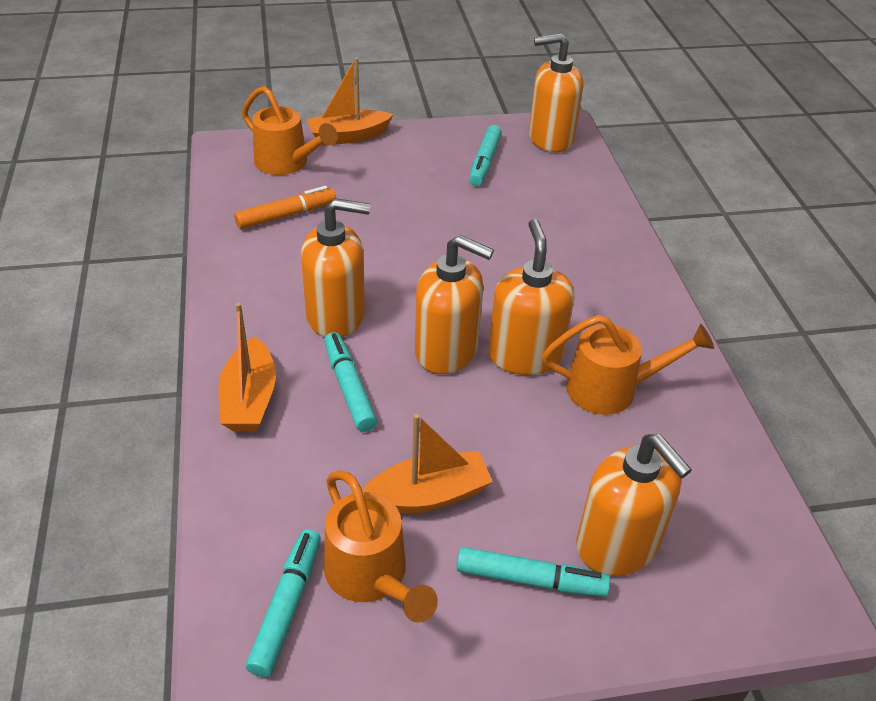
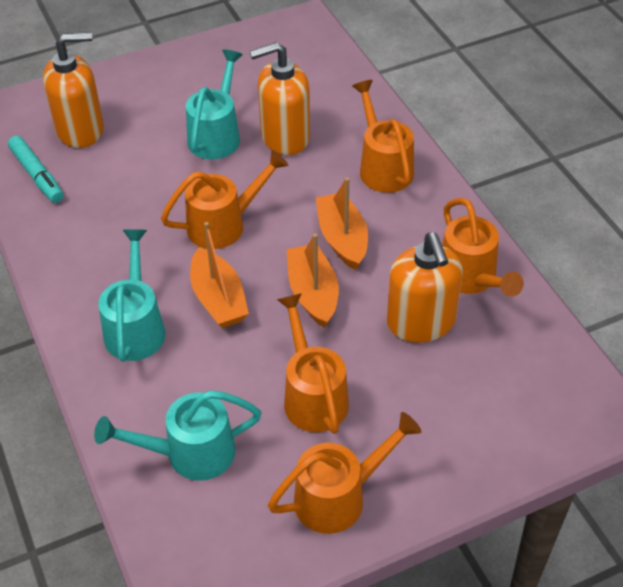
orange marker: 1 -> 0
orange soap dispenser: 5 -> 3
orange watering can: 3 -> 5
turquoise marker: 4 -> 1
turquoise watering can: 0 -> 3

